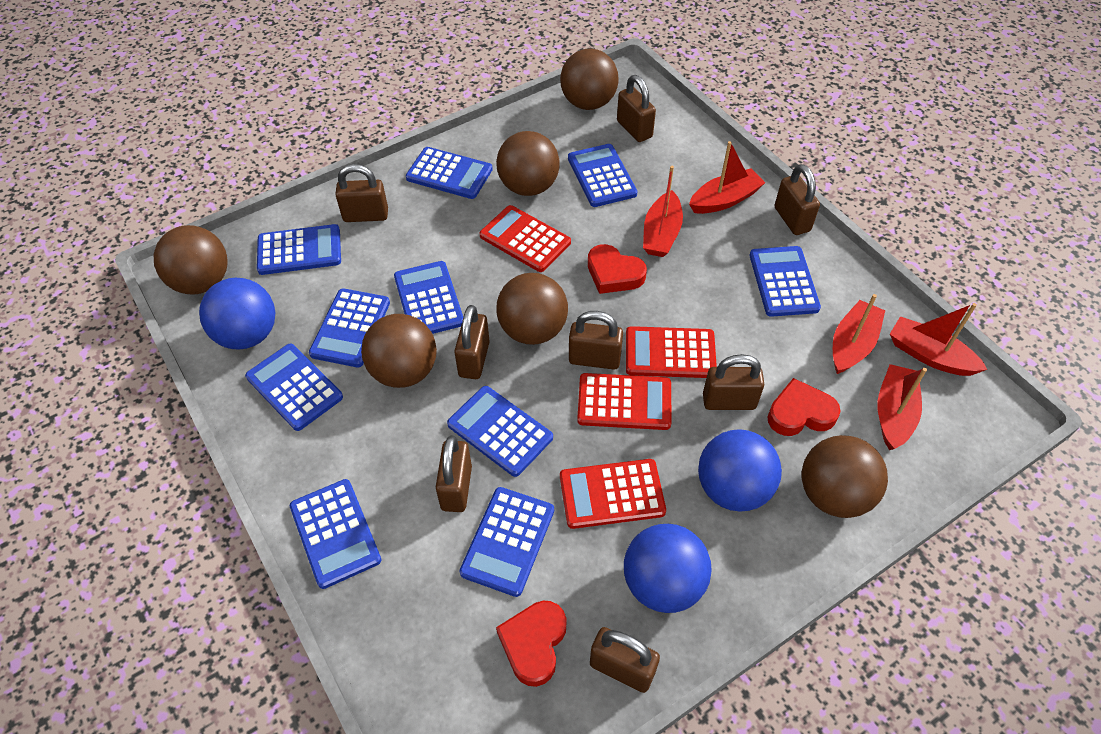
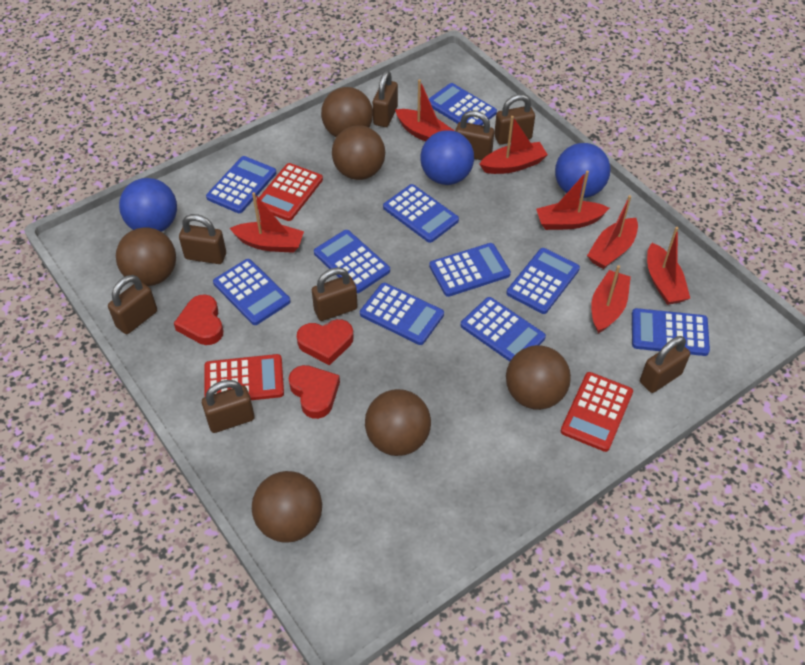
red boat: 5 -> 7
red calculator: 4 -> 3

